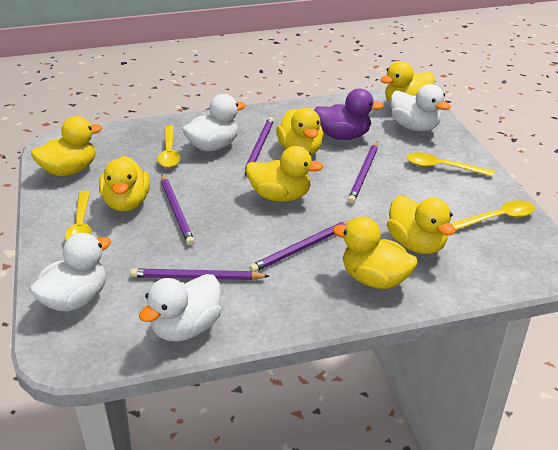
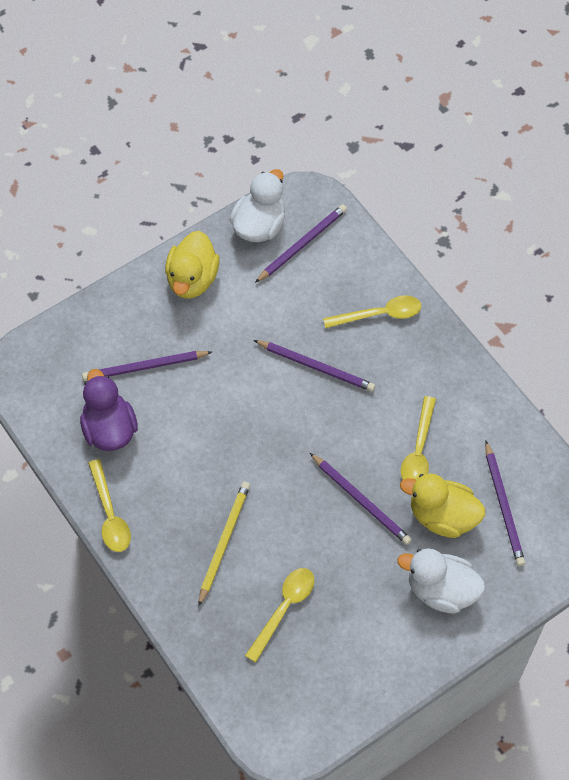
white duck: 4 -> 2
yellow duck: 7 -> 2
yellow pencil: 0 -> 1

